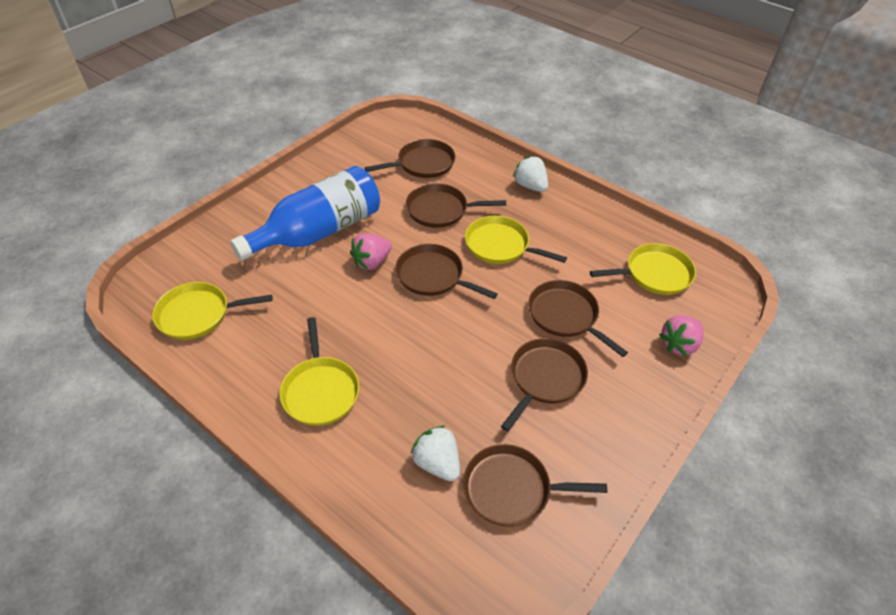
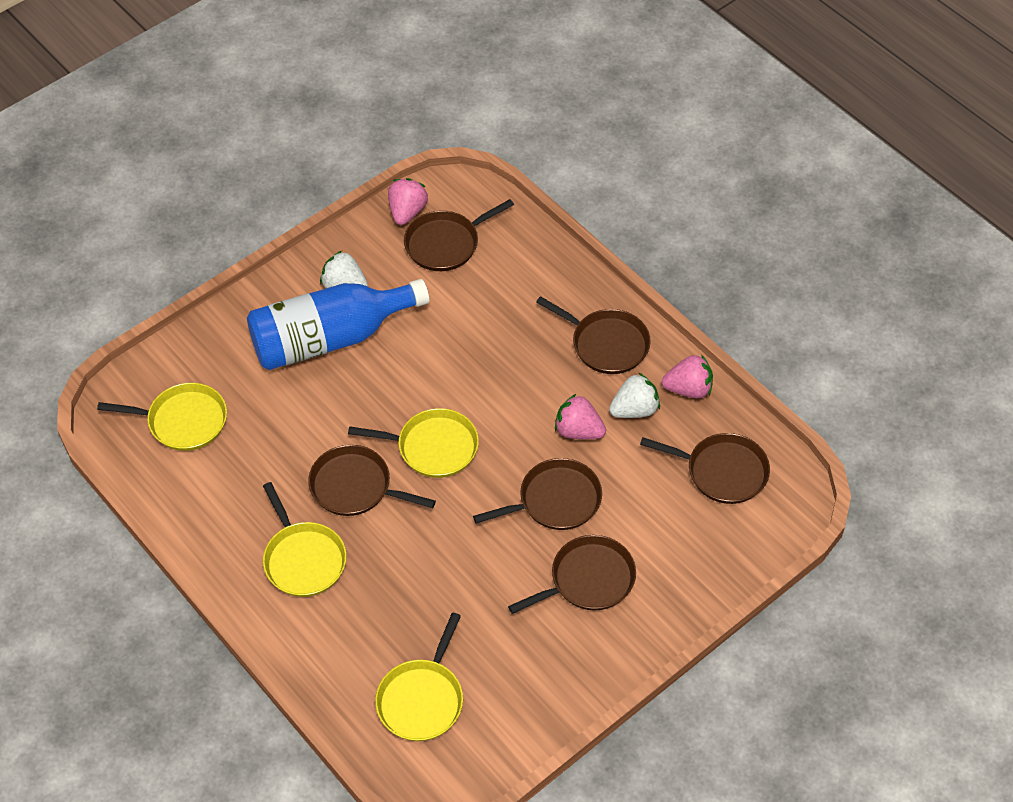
pink strawberry: 2 -> 3

